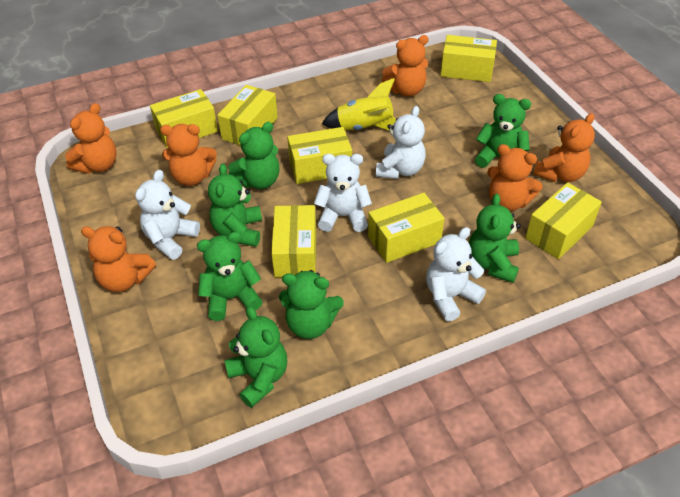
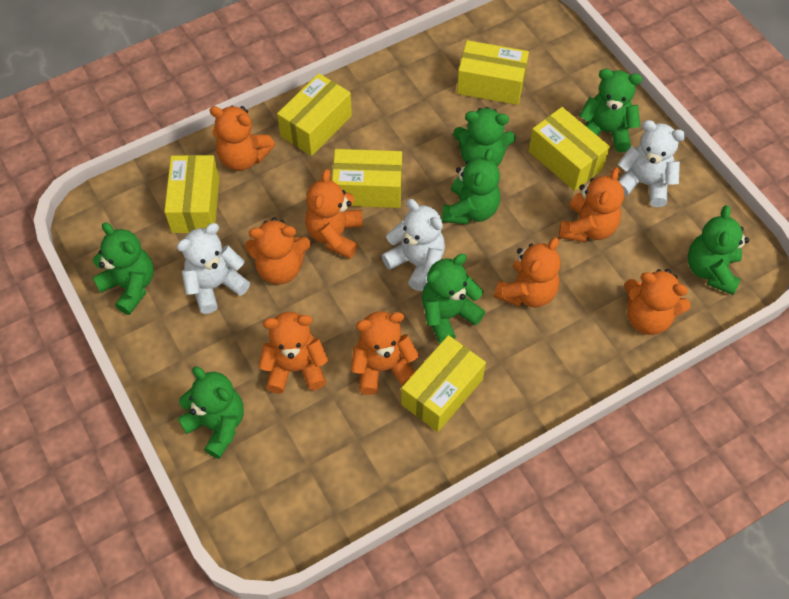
orange teddy bear: 6 -> 8
white teddy bear: 4 -> 3
yellow box: 7 -> 6
yellow rocket: 1 -> 0

